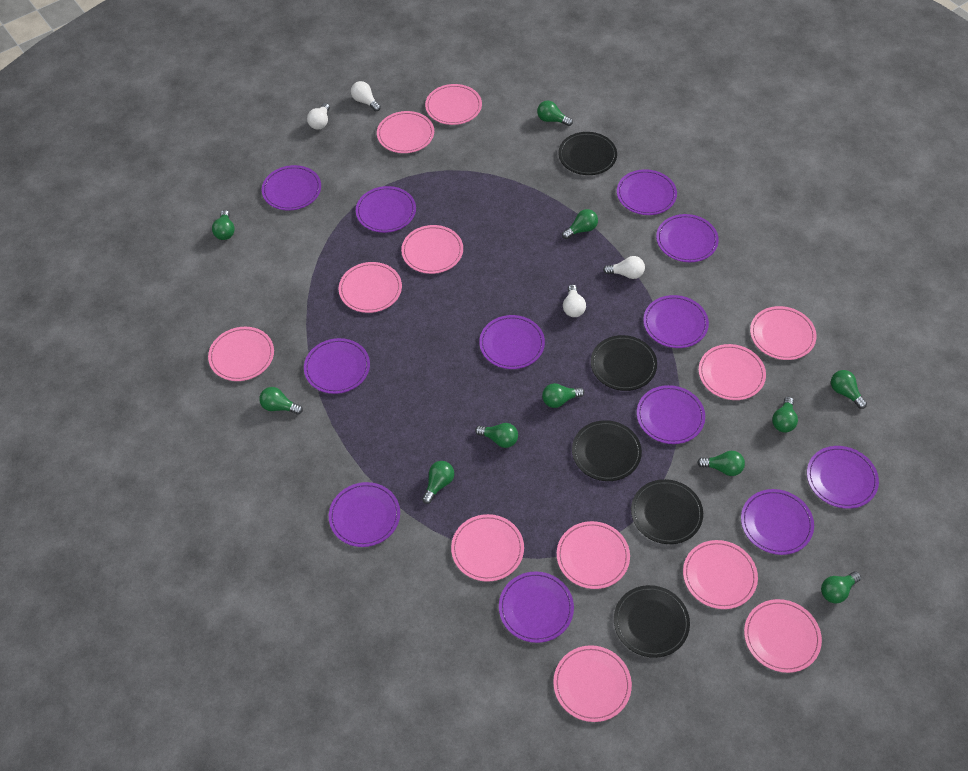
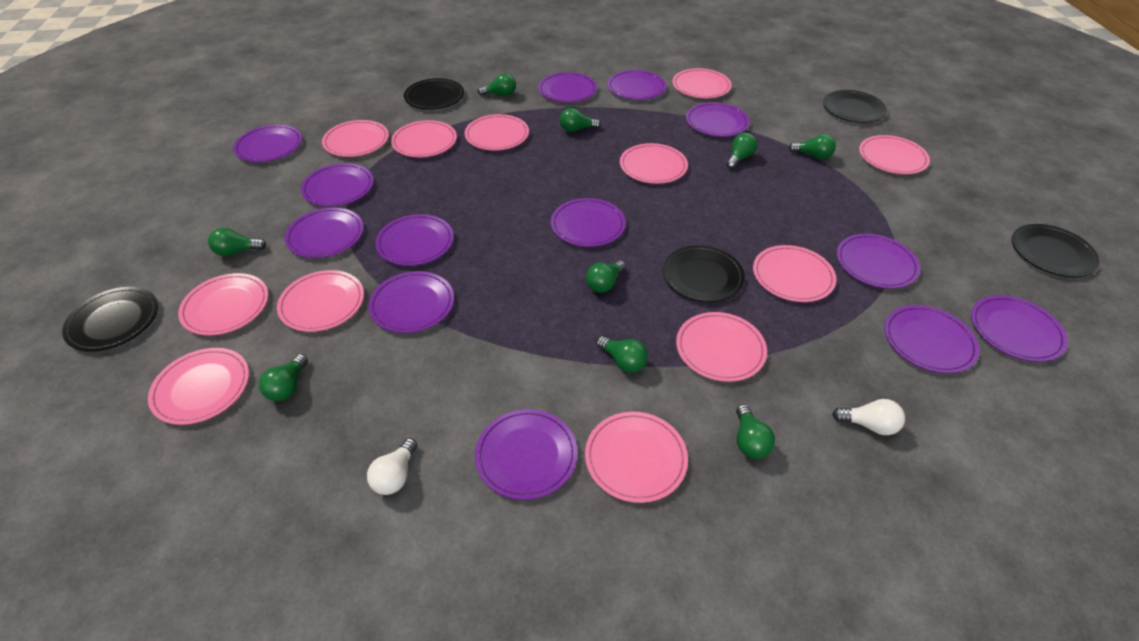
green light bulb: 11 -> 9
purple plate: 12 -> 13
white light bulb: 4 -> 2

